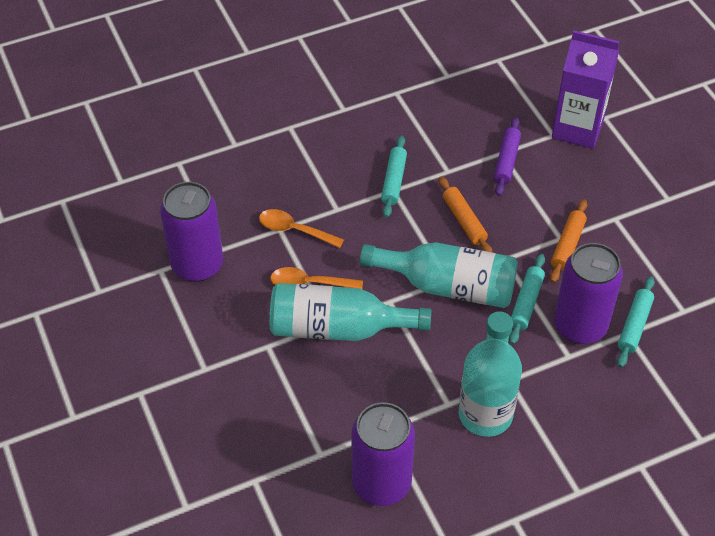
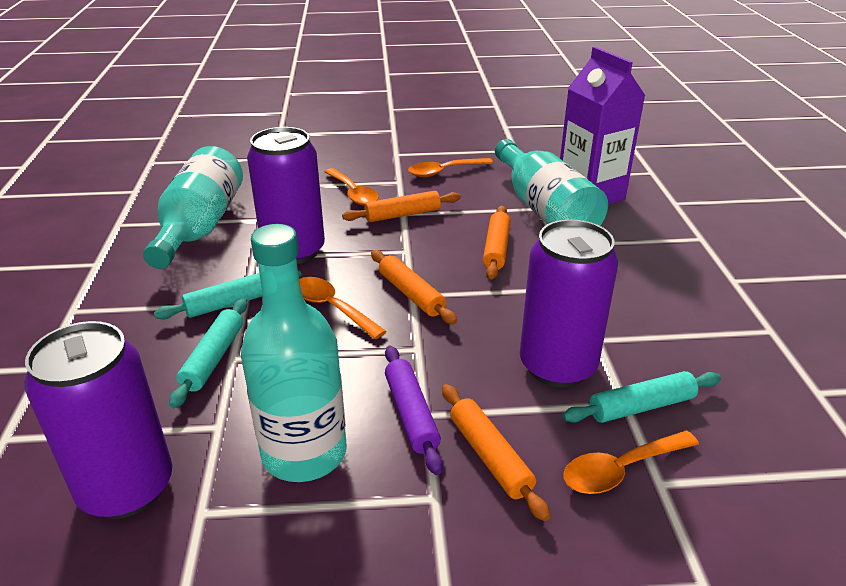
orange rolling pin: 2 -> 4
orange spoon: 2 -> 4

